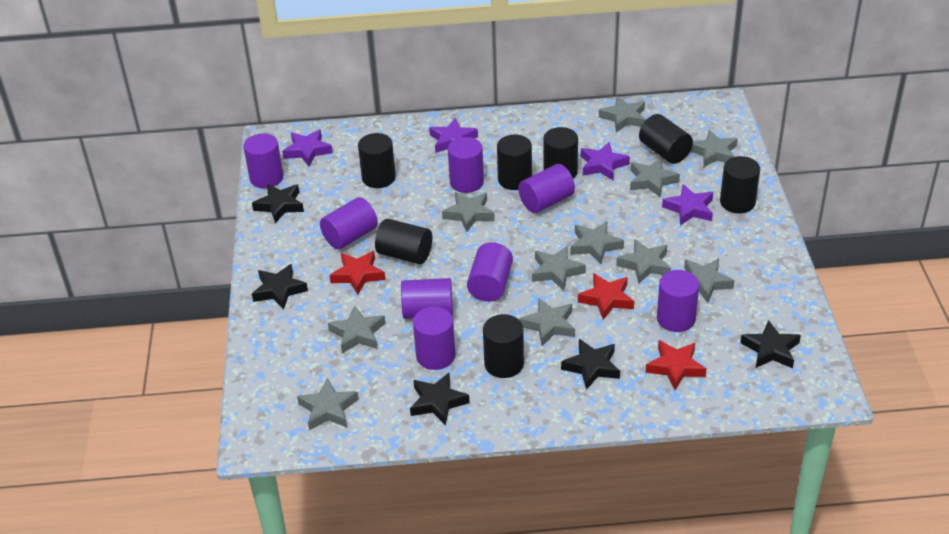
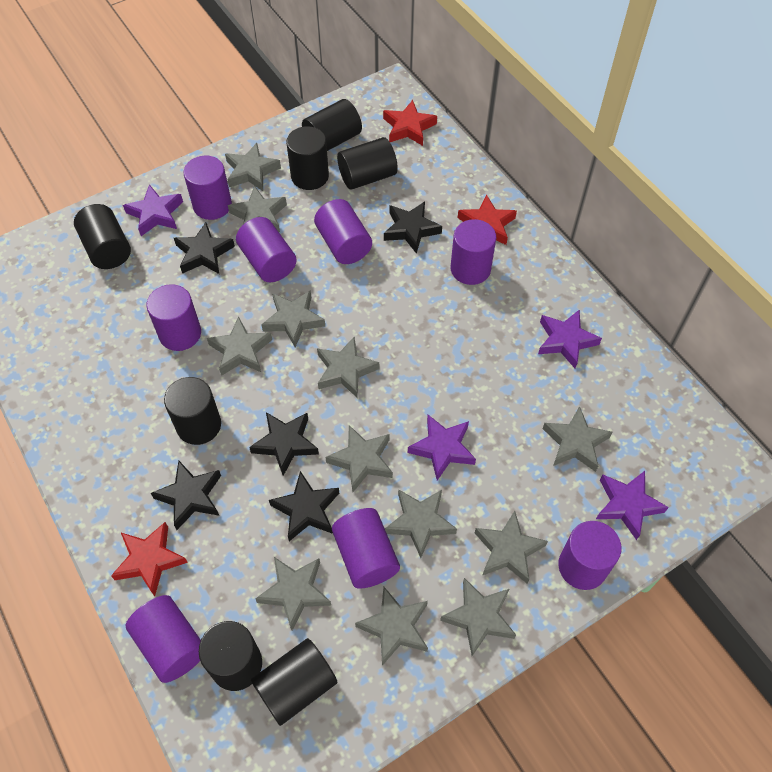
grey star: 11 -> 12

